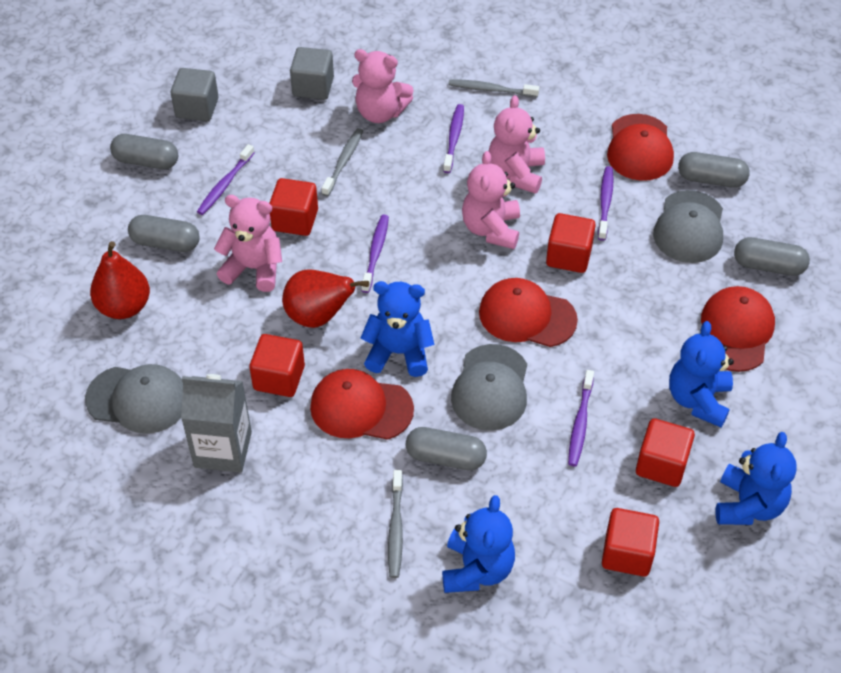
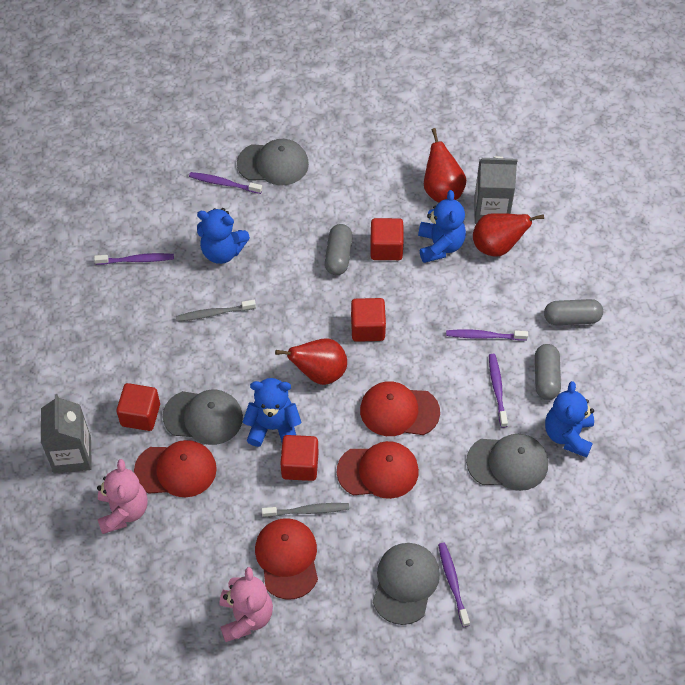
grey cap: 3 -> 4
grey capsule: 5 -> 3
grey carton: 1 -> 2
grey cube: 2 -> 0
grey toothbrush: 3 -> 2
pink teddy bear: 4 -> 2
red cube: 5 -> 4
red pear: 2 -> 3

